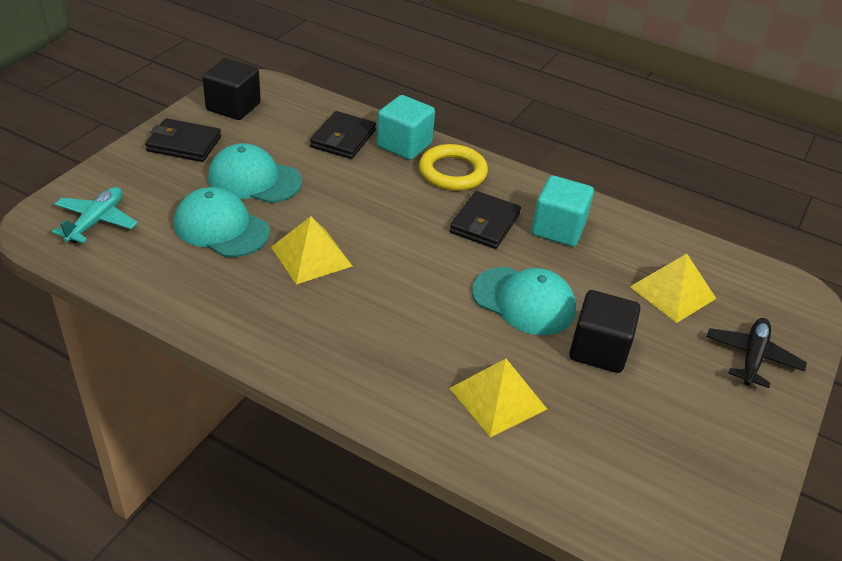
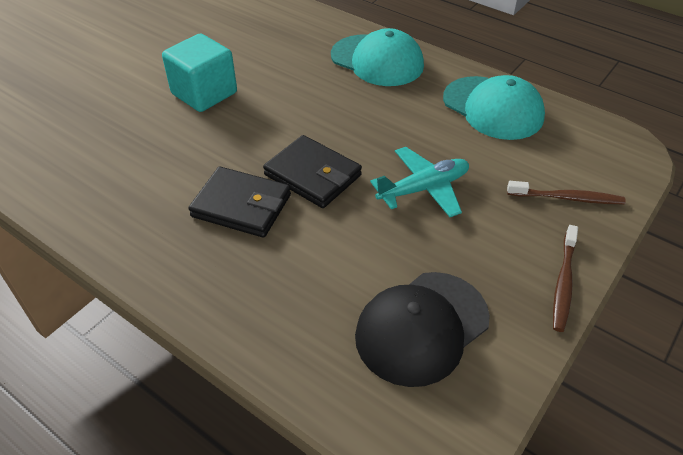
black cap: 0 -> 1
black cube: 2 -> 0
black plane: 1 -> 0
black wallet: 3 -> 2
brown toothbrush: 0 -> 2
turquoise cap: 3 -> 2
turquoise cube: 2 -> 1
yellow pyramid: 3 -> 0
yellow ring: 1 -> 0

